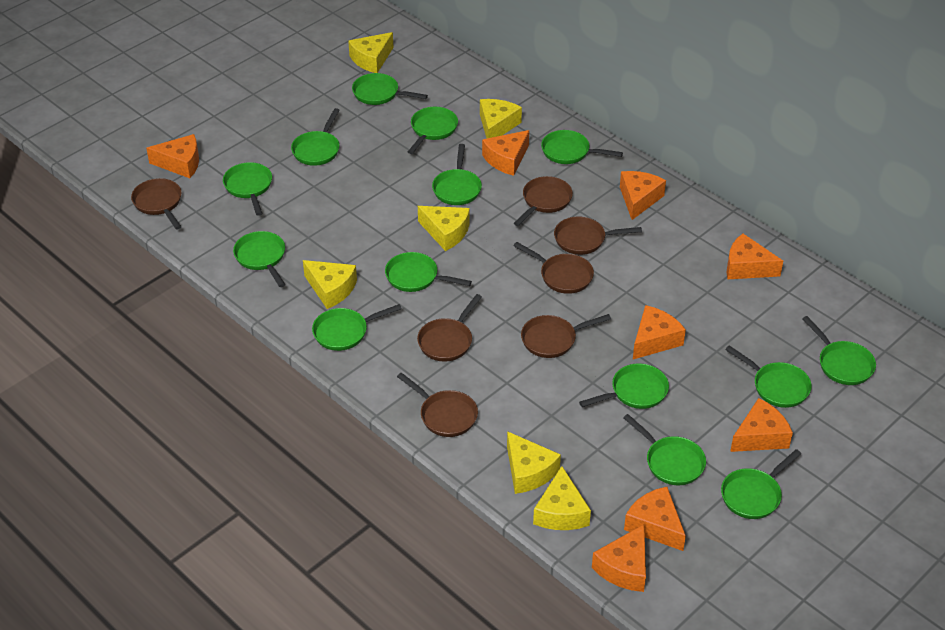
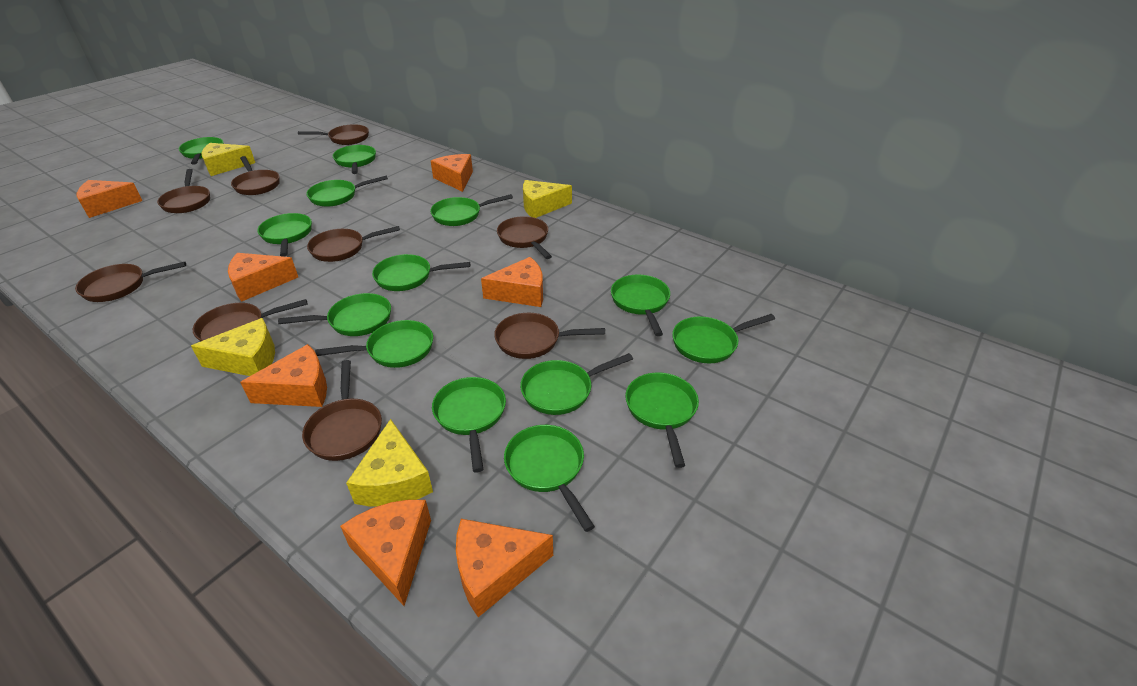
brown pan: 7 -> 9
orange cheese: 8 -> 7
yellow cheese: 6 -> 4

